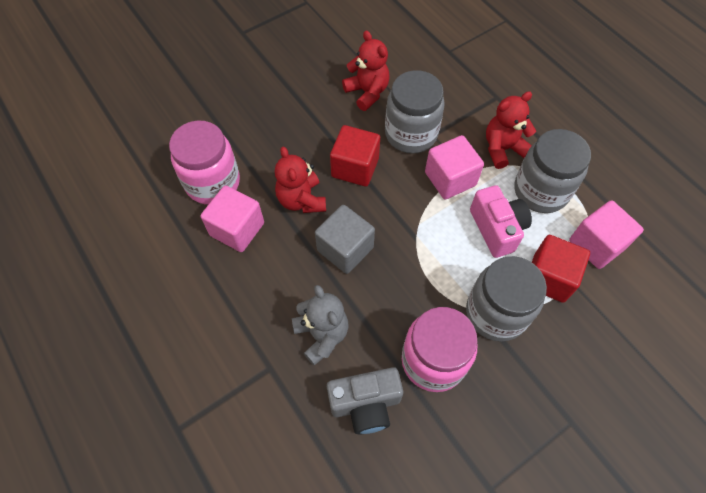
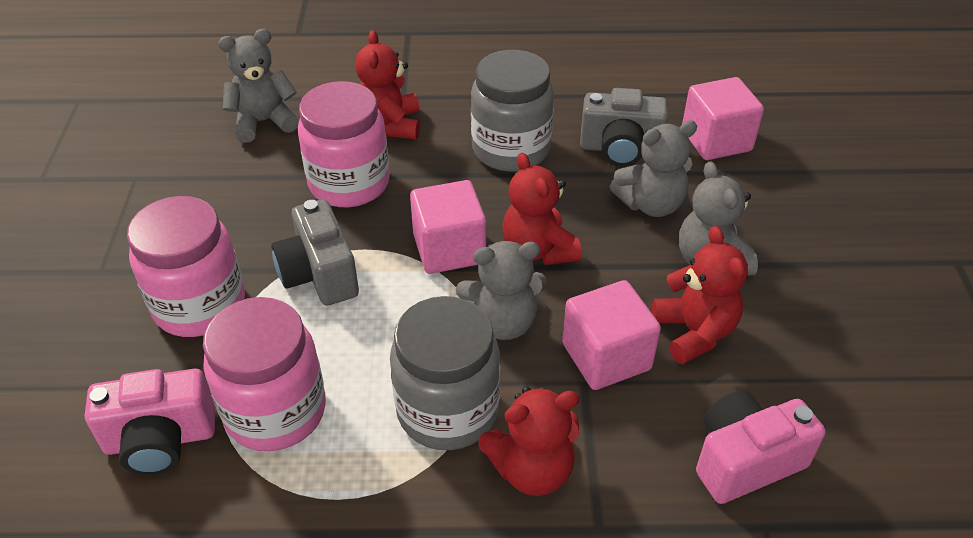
grey camera: 1 -> 2
grey cube: 1 -> 0
grey jar: 3 -> 2
grey teddy bear: 1 -> 4
pink camera: 1 -> 2
pink jar: 2 -> 3
red cube: 2 -> 0
red teddy bear: 3 -> 4

